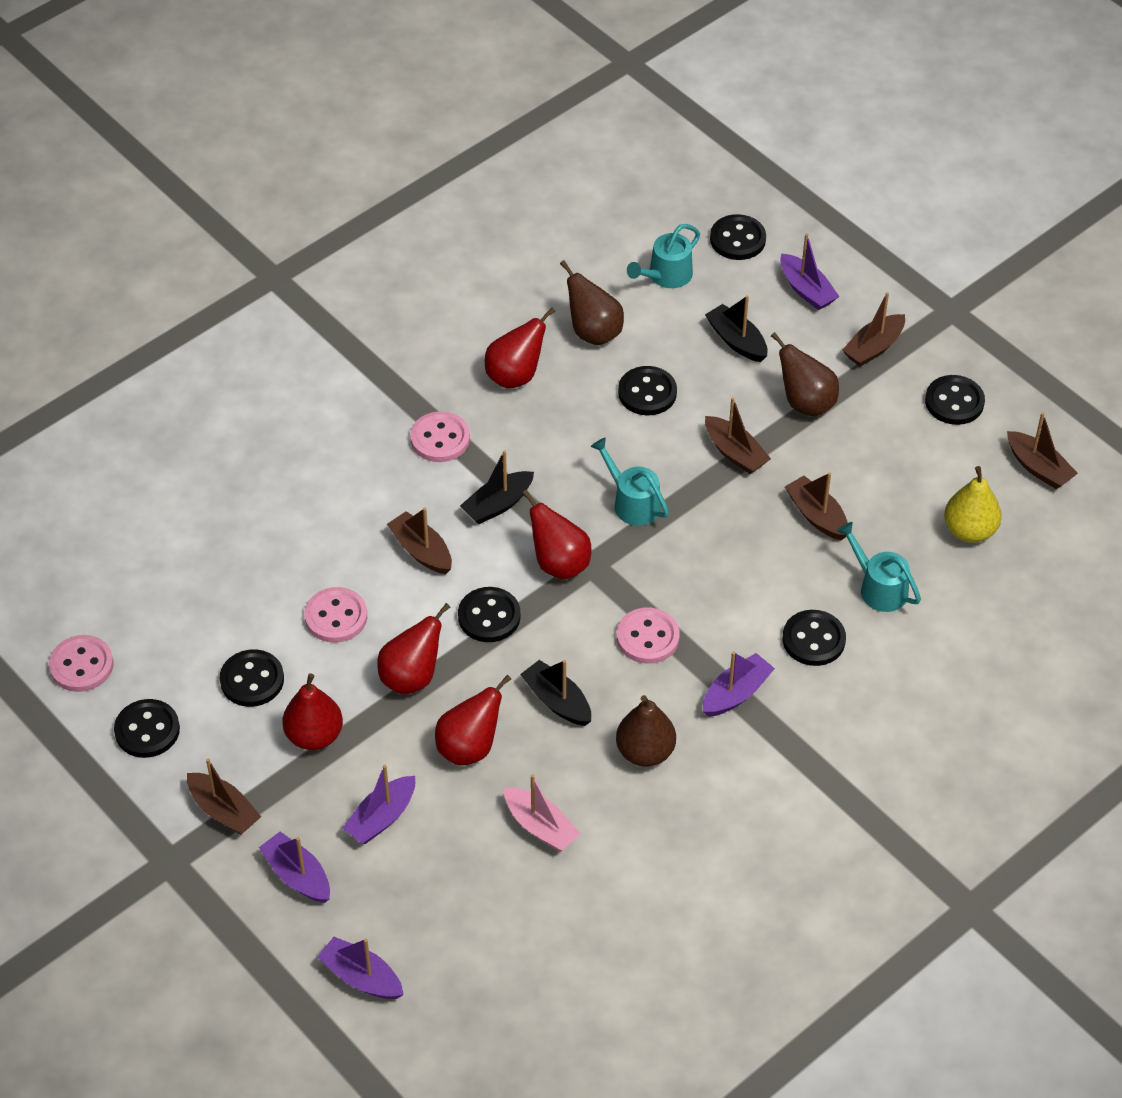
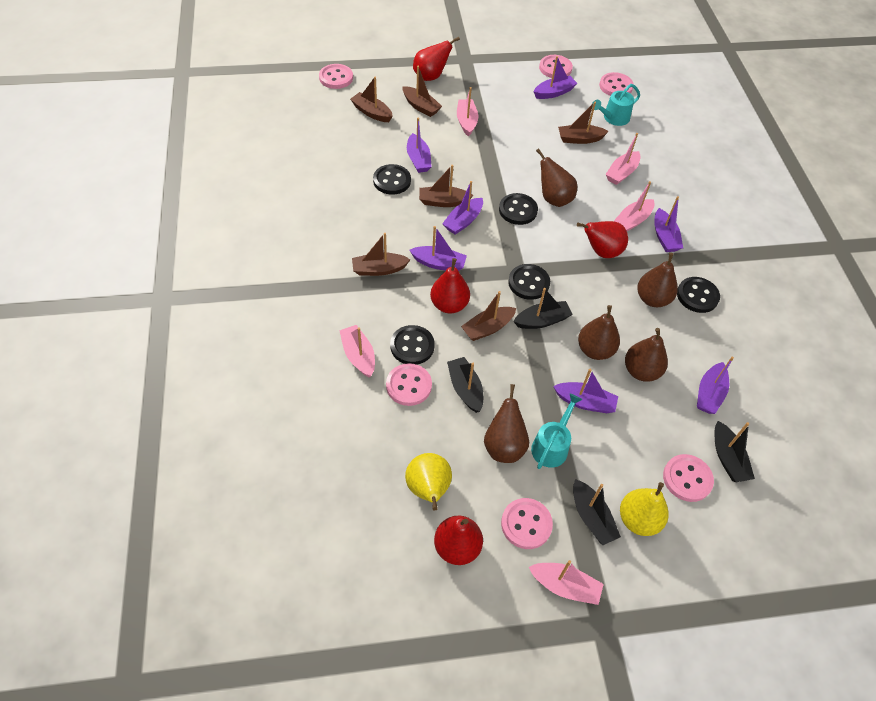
black boat: 3 -> 4
black button: 7 -> 5
brown pear: 3 -> 5
pink boat: 1 -> 5
pink button: 4 -> 6
purple boat: 5 -> 7
red pear: 5 -> 4
turquoise watering can: 3 -> 2
yellow pear: 1 -> 2

